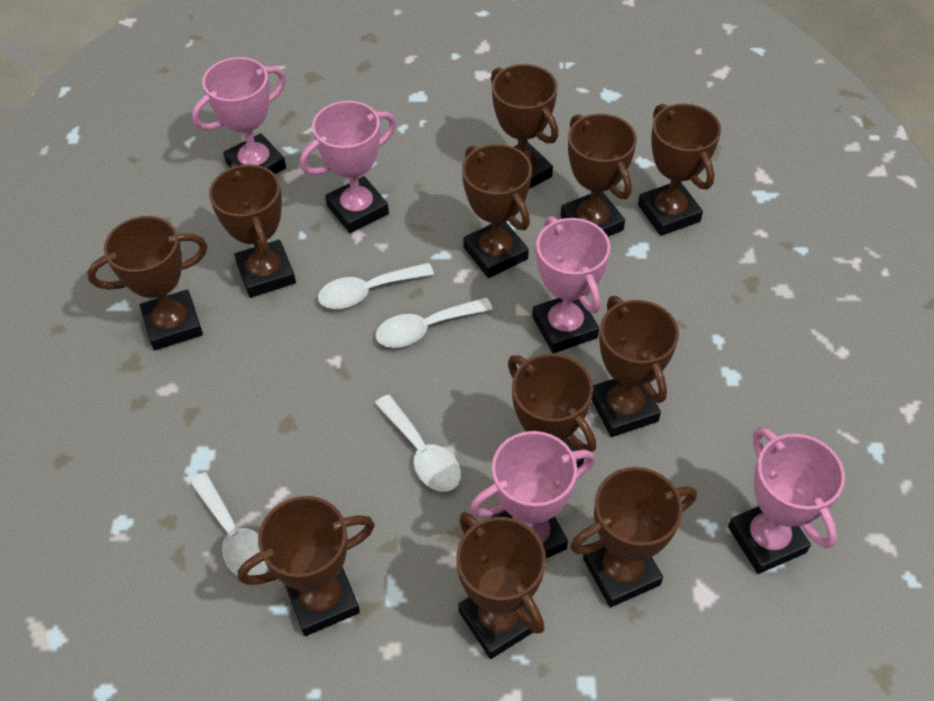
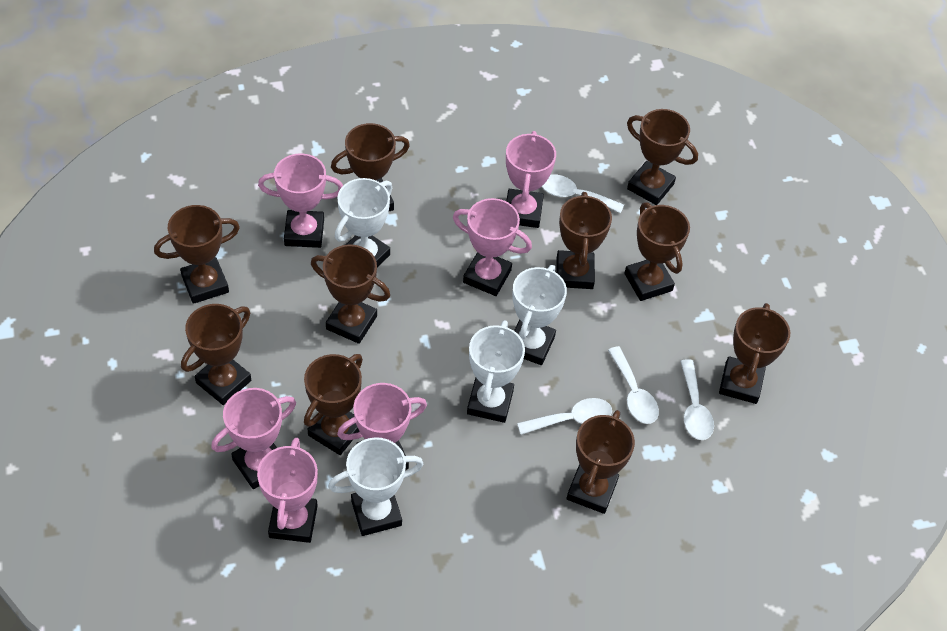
brown trophy: 11 -> 10
pink trophy: 5 -> 6
white trophy: 0 -> 4

